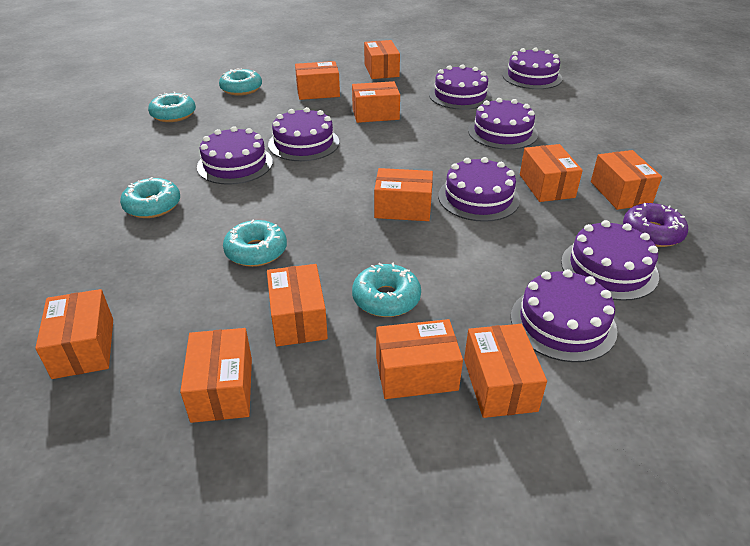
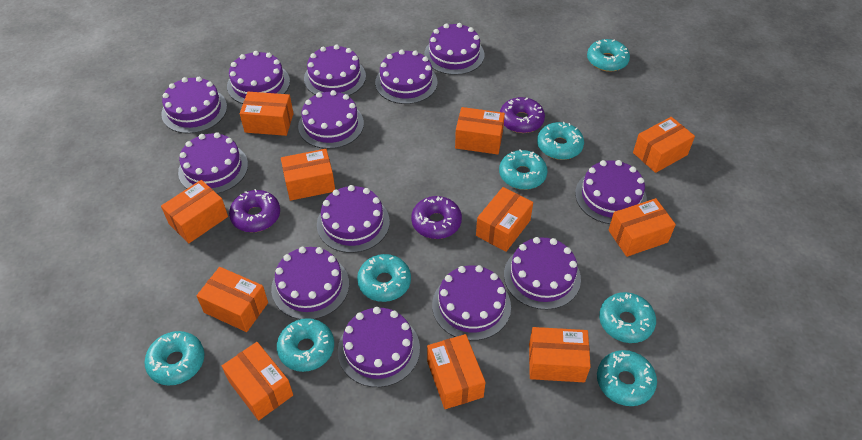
purple cake: 8 -> 13
purple donut: 1 -> 3
turquoise donut: 5 -> 8

